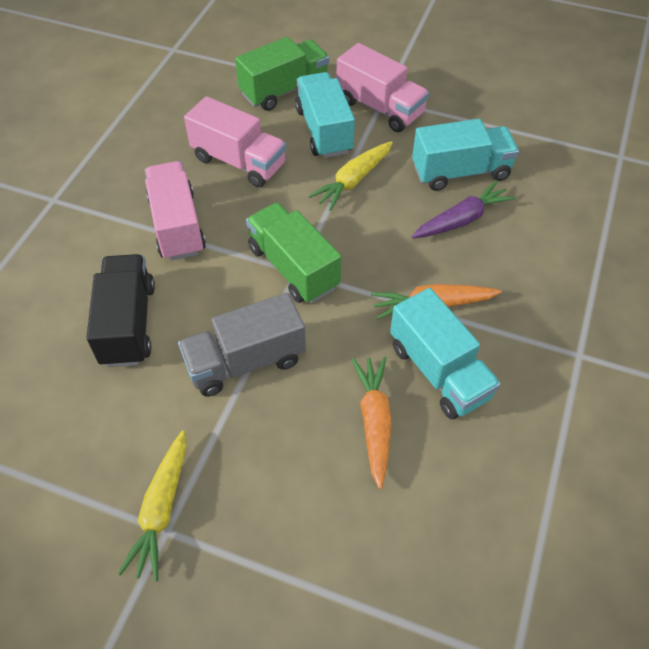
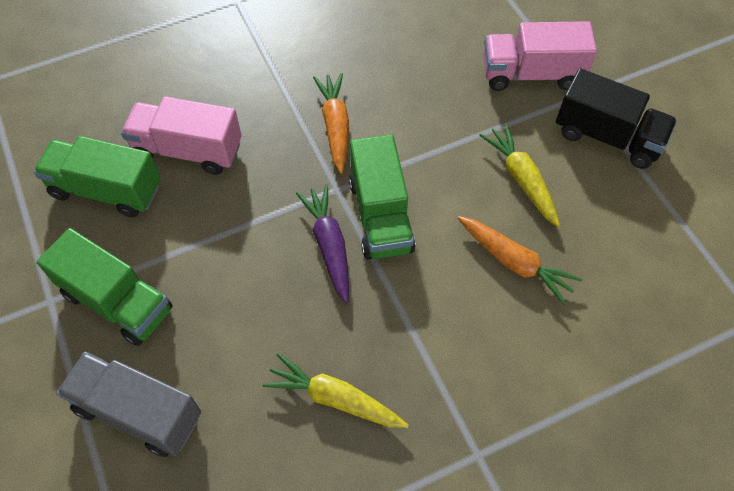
green truck: 2 -> 3
pink truck: 3 -> 2
turquoise truck: 3 -> 0

